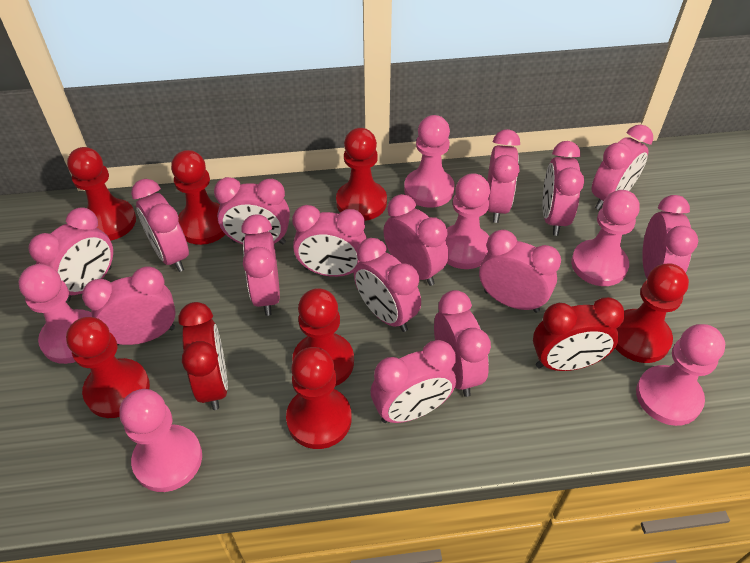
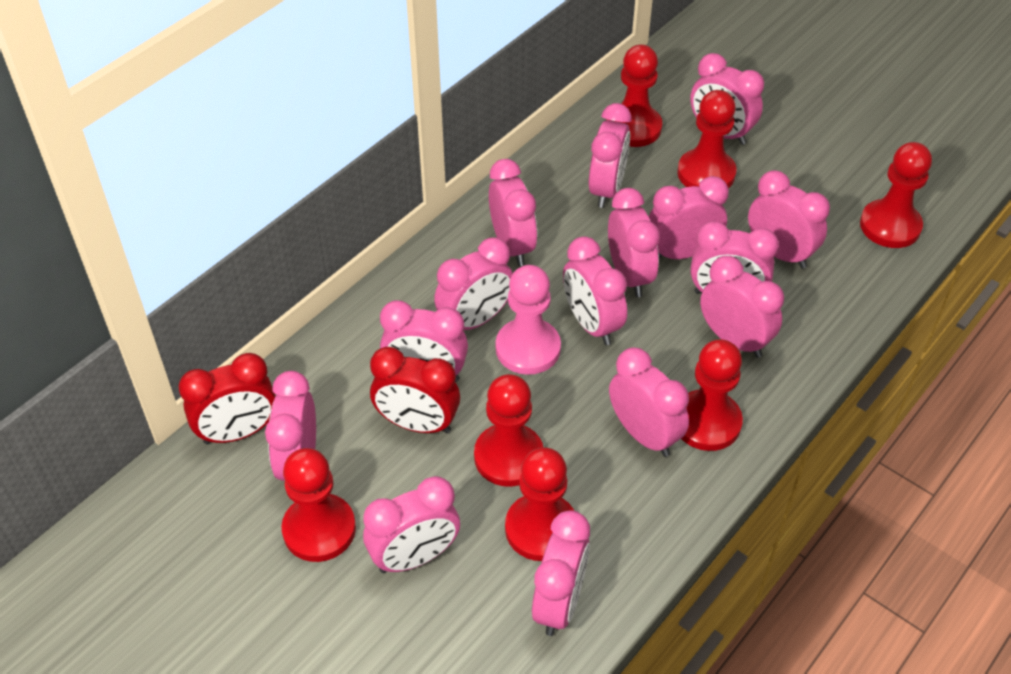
pink pawn: 6 -> 1

